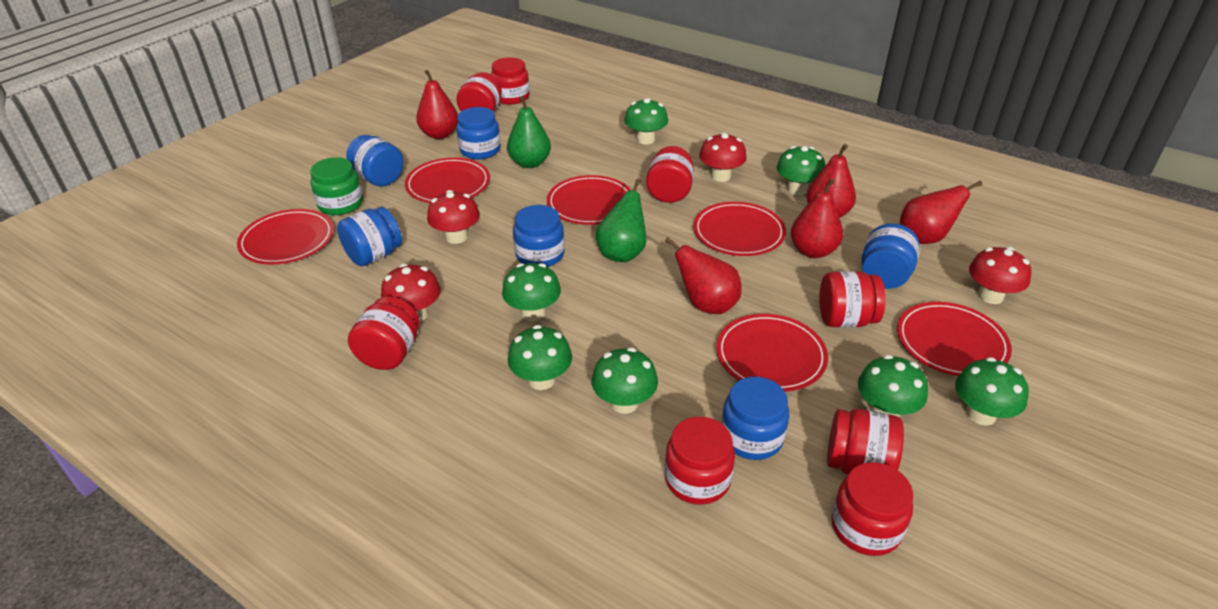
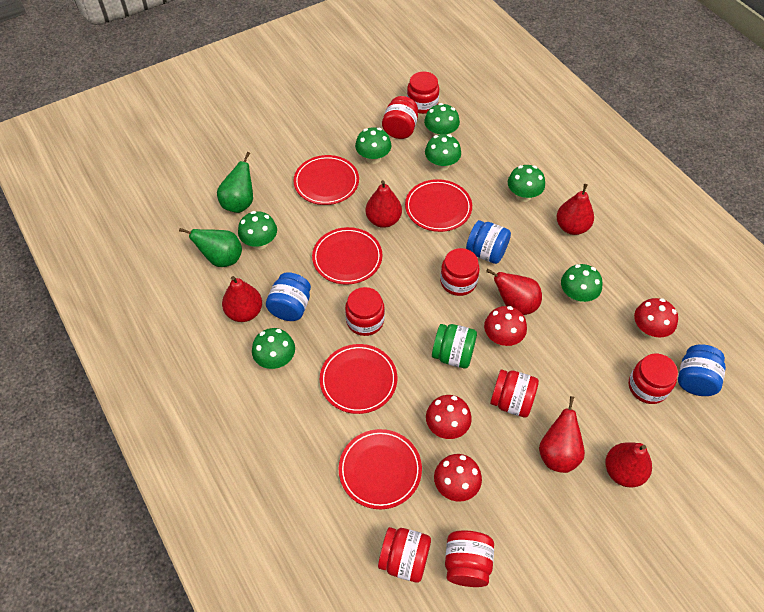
blue jar: 6 -> 3
red pear: 5 -> 6
red plate: 6 -> 5

